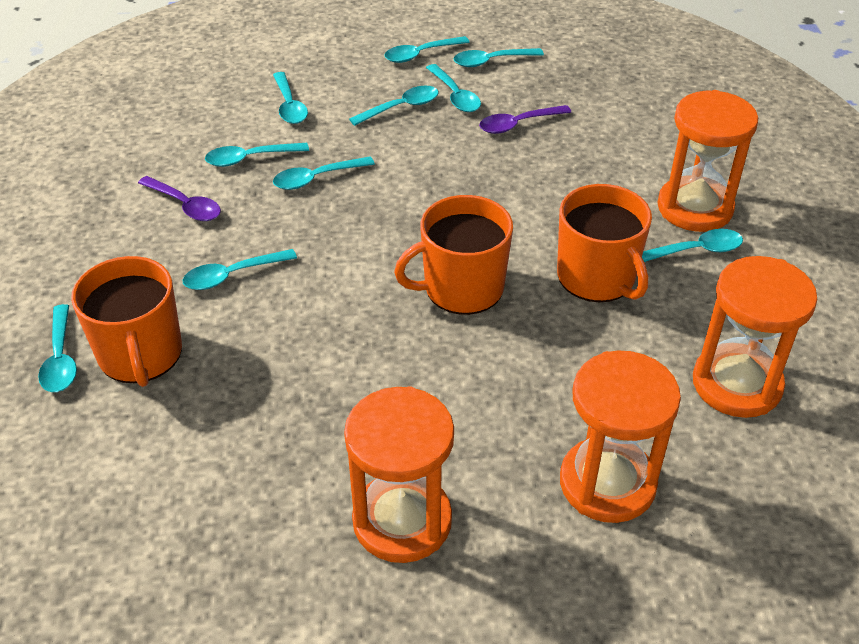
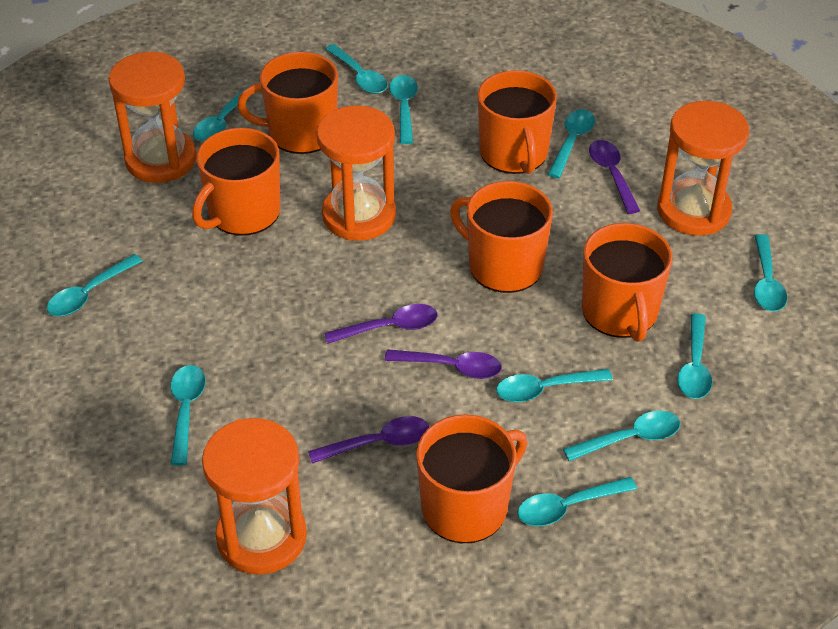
orange mug: 3 -> 6
purple spoon: 2 -> 4
turquoise spoon: 10 -> 11

